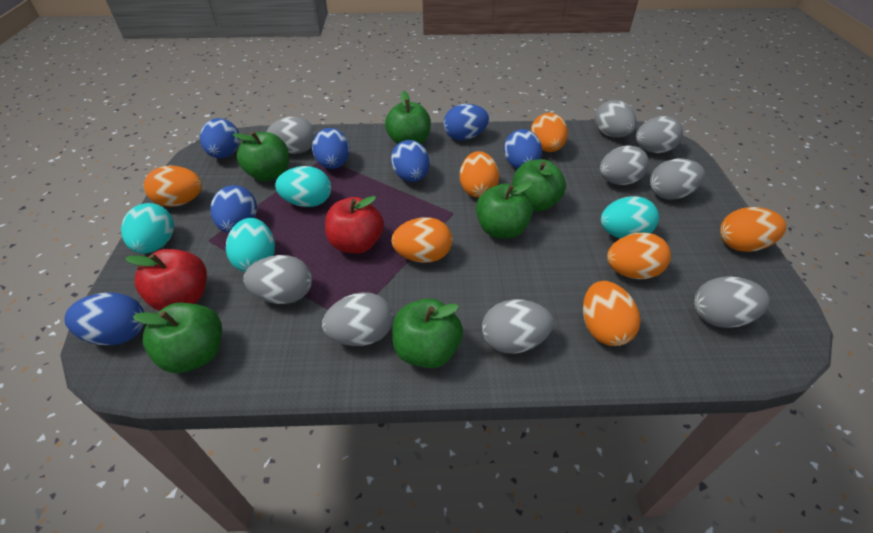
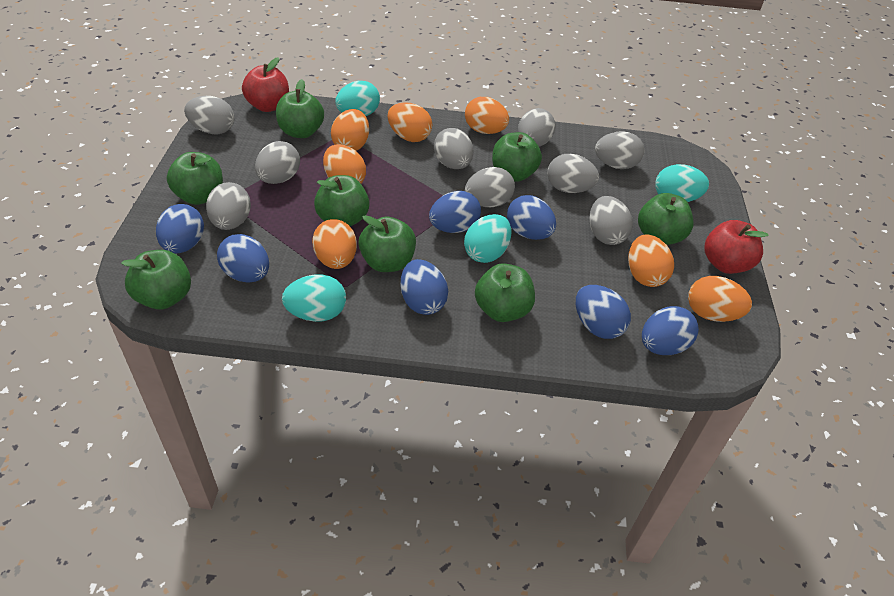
green apple: 6 -> 8

